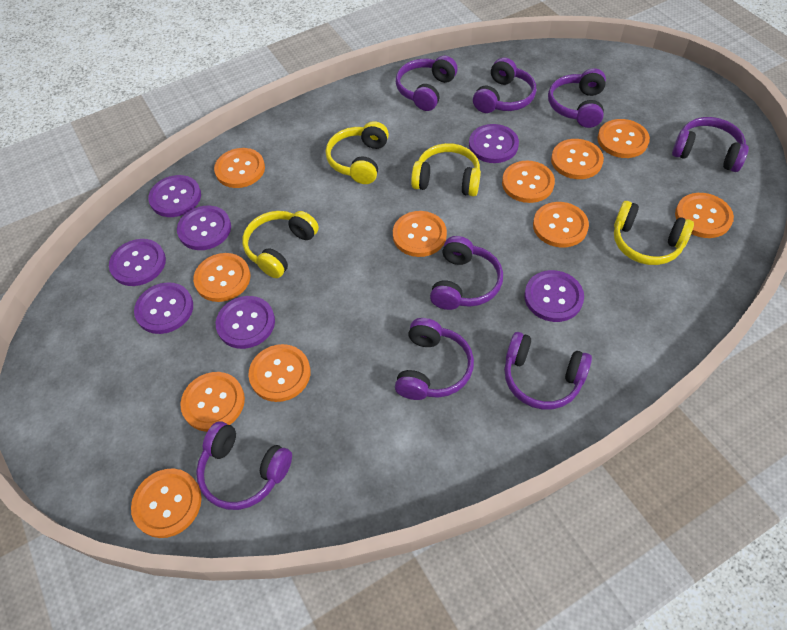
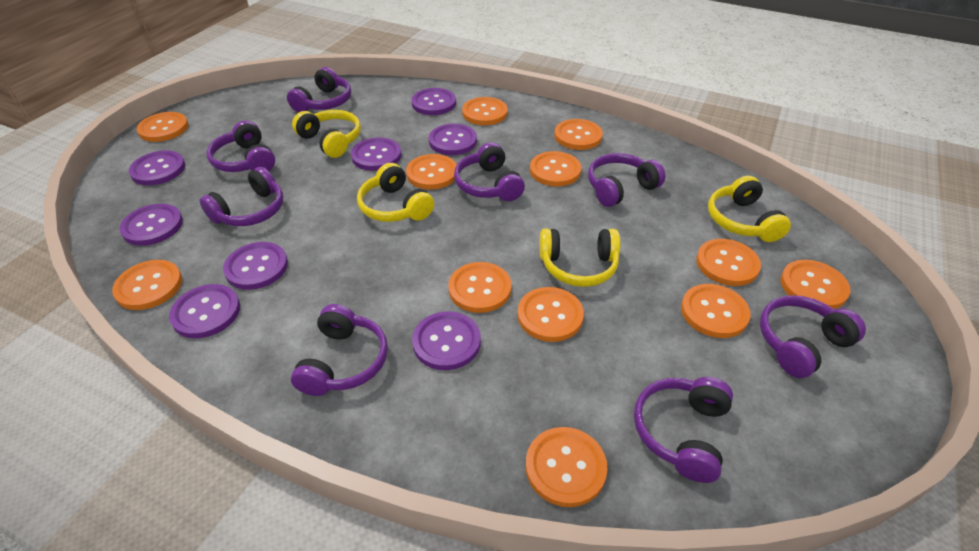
orange button: 11 -> 12
purple button: 7 -> 8

